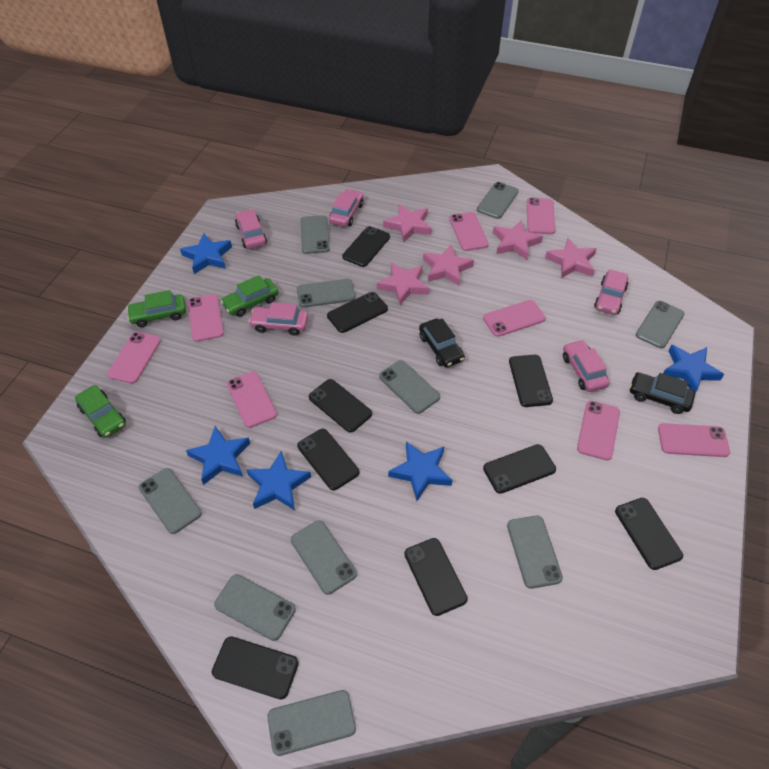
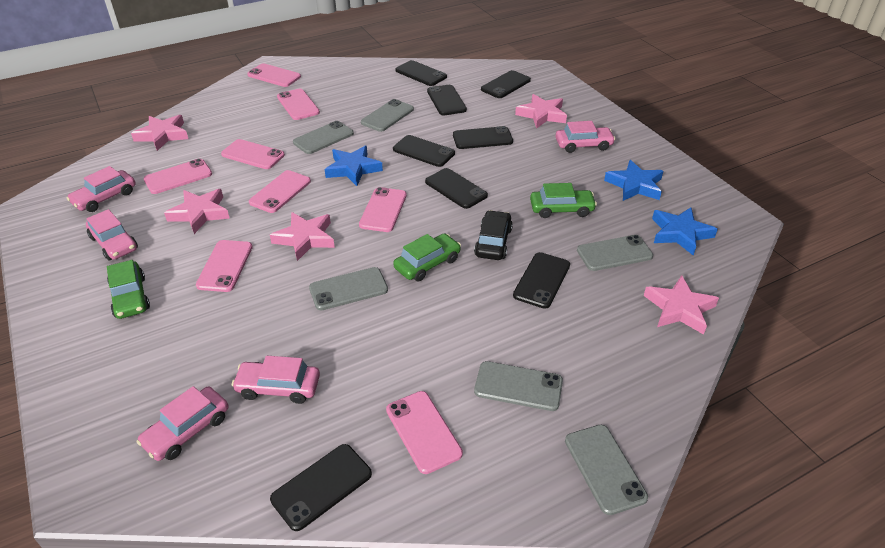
black car: 2 -> 1
black phone: 9 -> 8
blue star: 5 -> 3
grey phone: 10 -> 6

